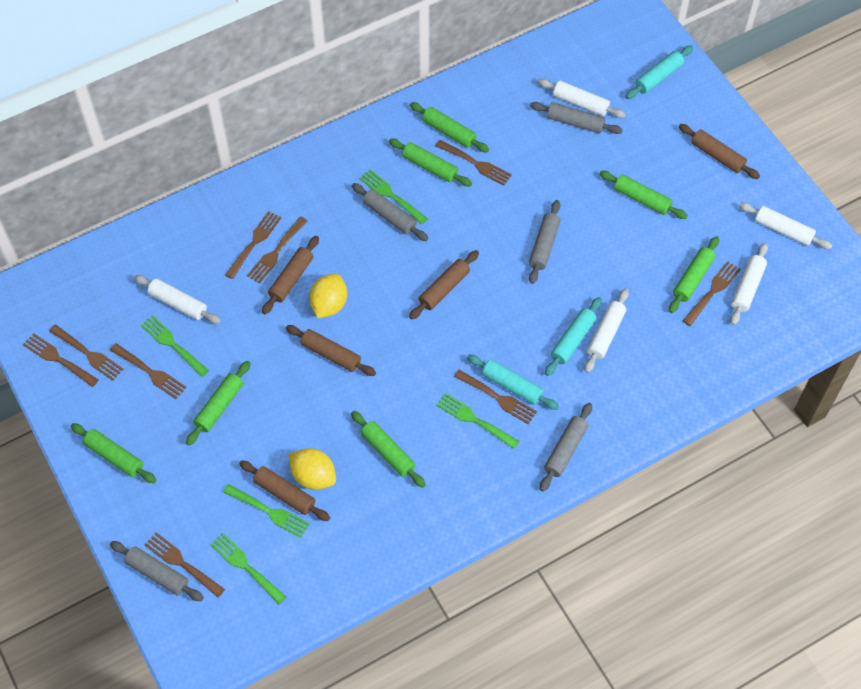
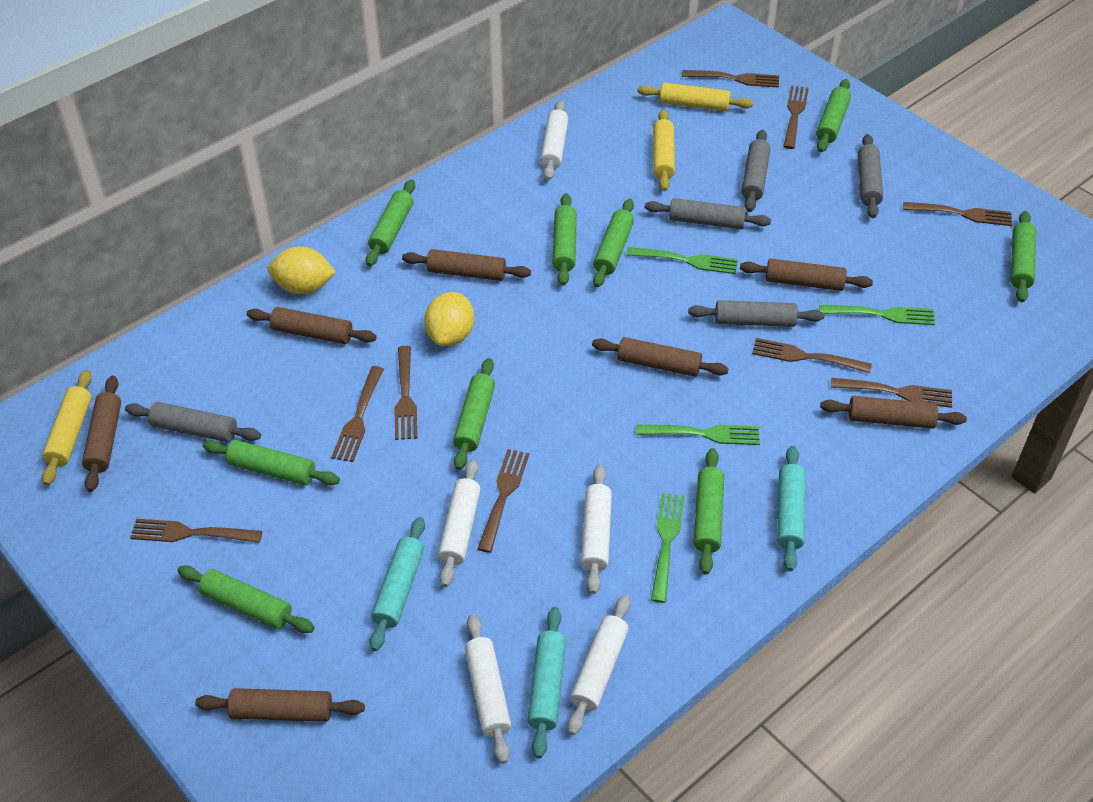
brown rolling pin: 5 -> 7
green fork: 5 -> 4
green rolling pin: 7 -> 9
yellow rolling pin: 0 -> 3

